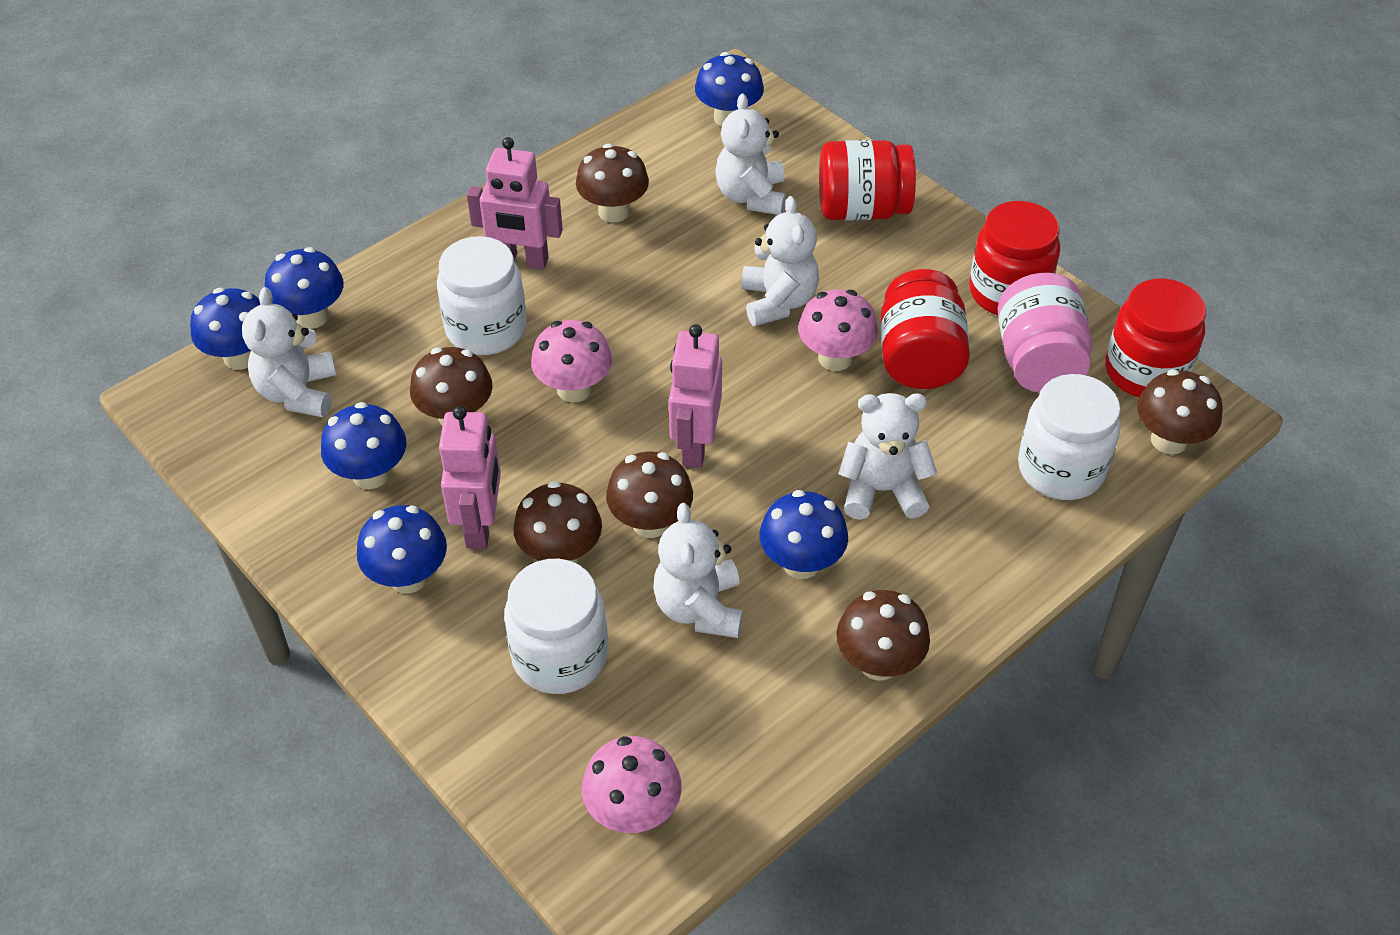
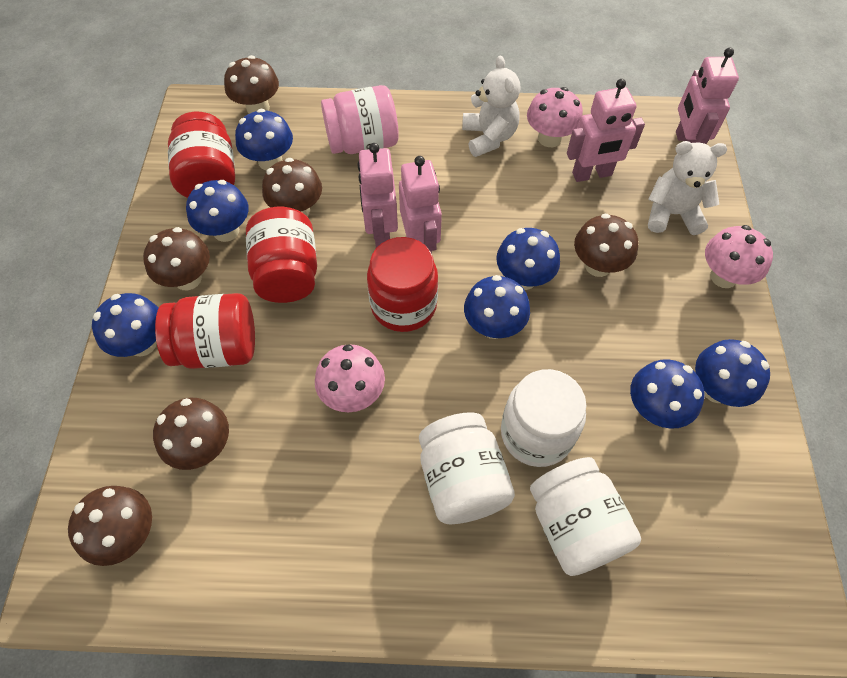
blue mushroom: 6 -> 7
pink robot: 3 -> 4
white teddy bear: 5 -> 2

